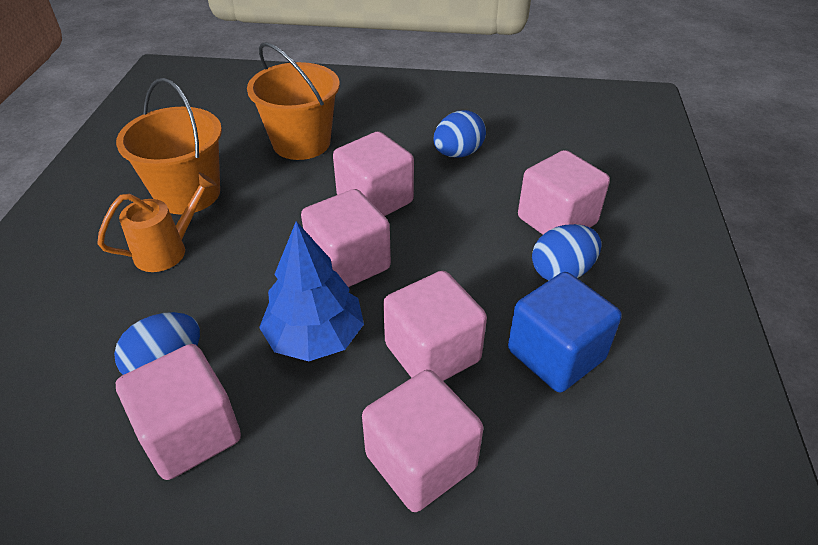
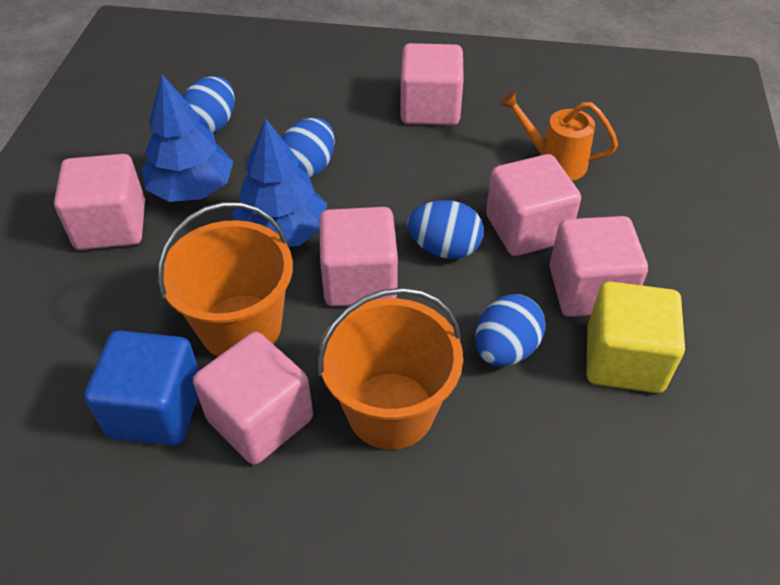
blue egg: 3 -> 4
blue tree: 1 -> 2
yellow cube: 0 -> 1

